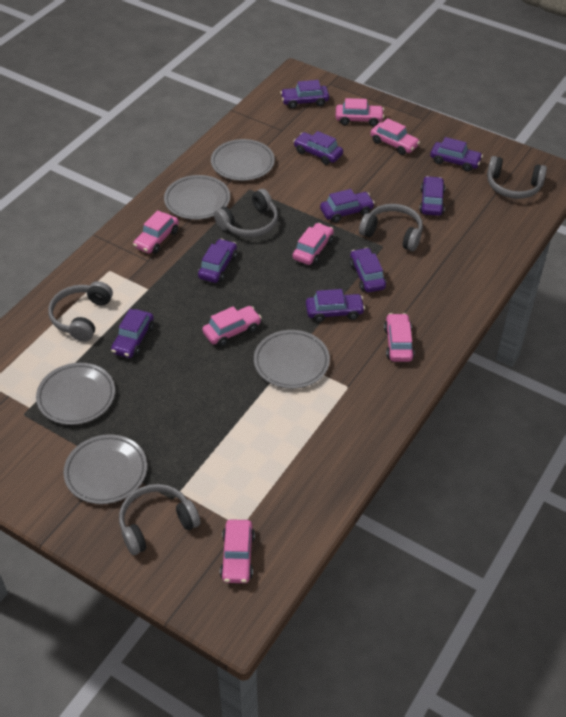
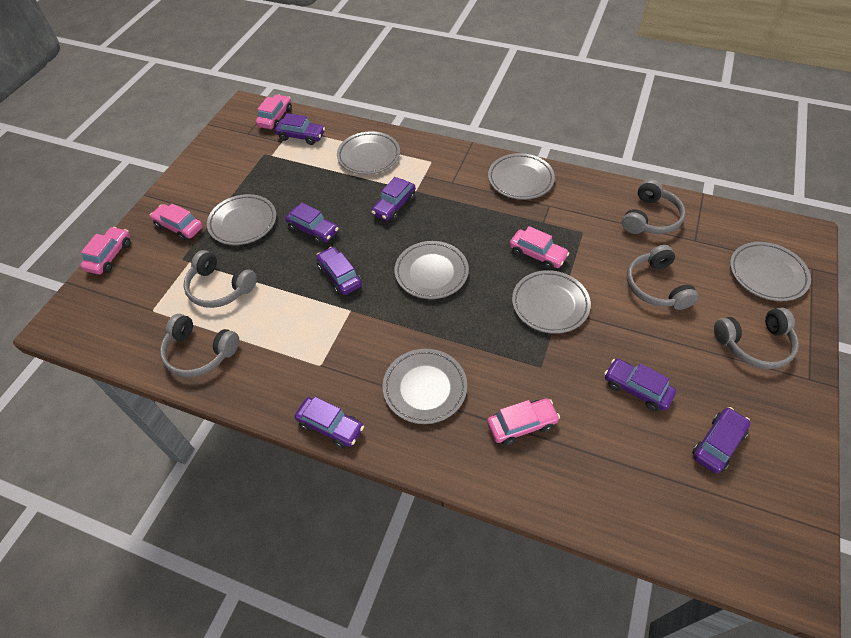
grey plate: 5 -> 7
pink car: 7 -> 5
purple car: 9 -> 7

